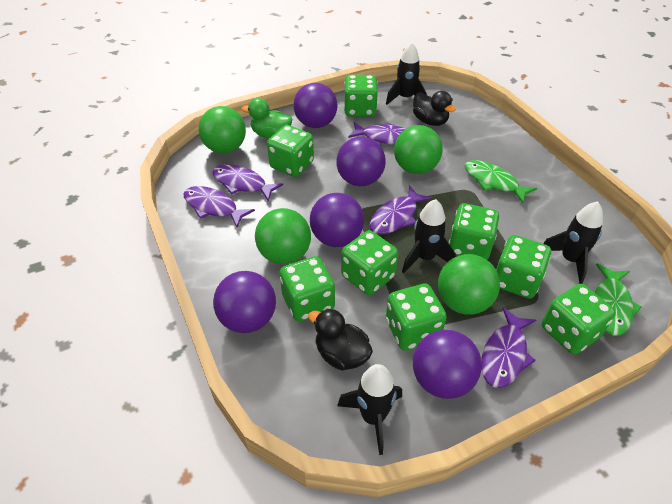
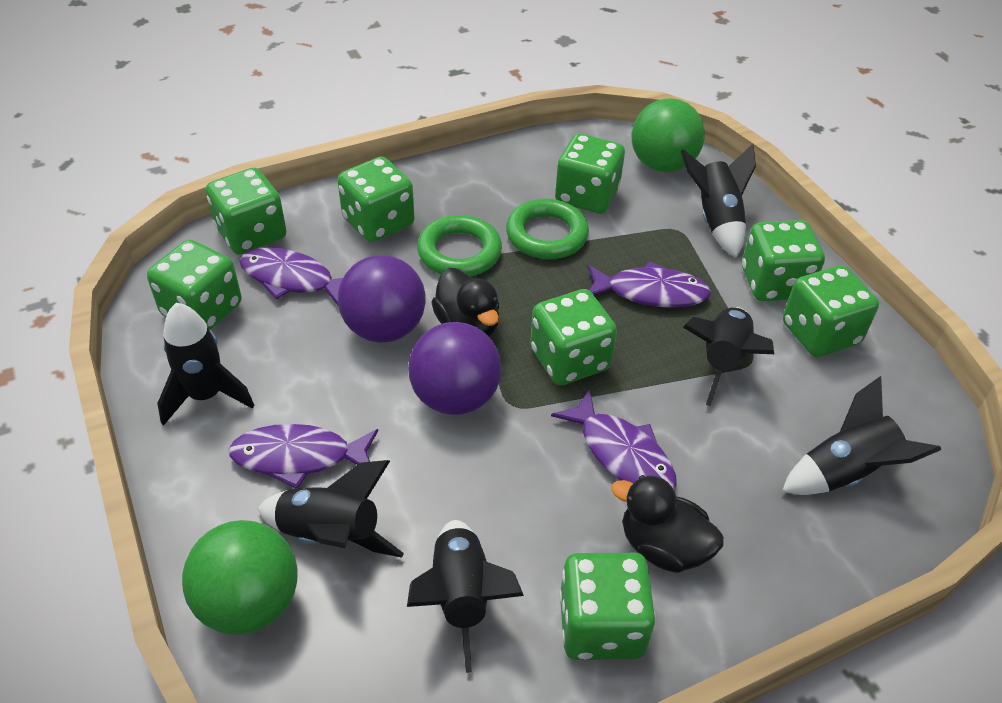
black rocket: 4 -> 6
green ball: 4 -> 2
green duck: 1 -> 0
green fish: 2 -> 0
green ring: 0 -> 2
purple ball: 5 -> 2
purple fish: 5 -> 4

